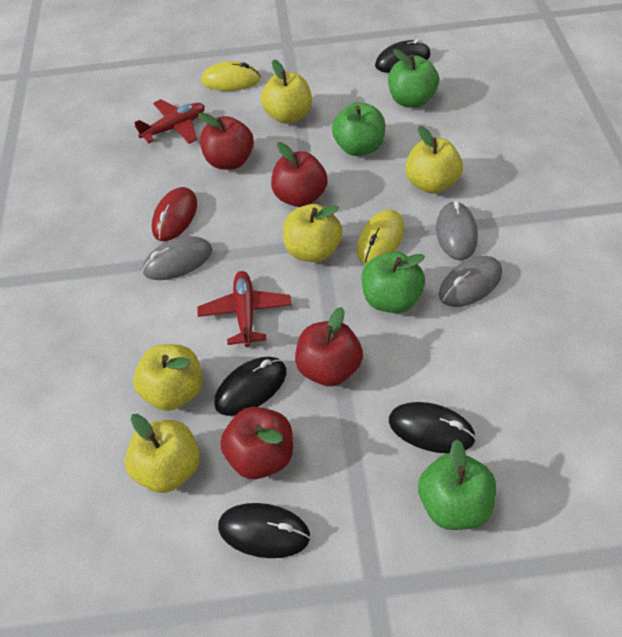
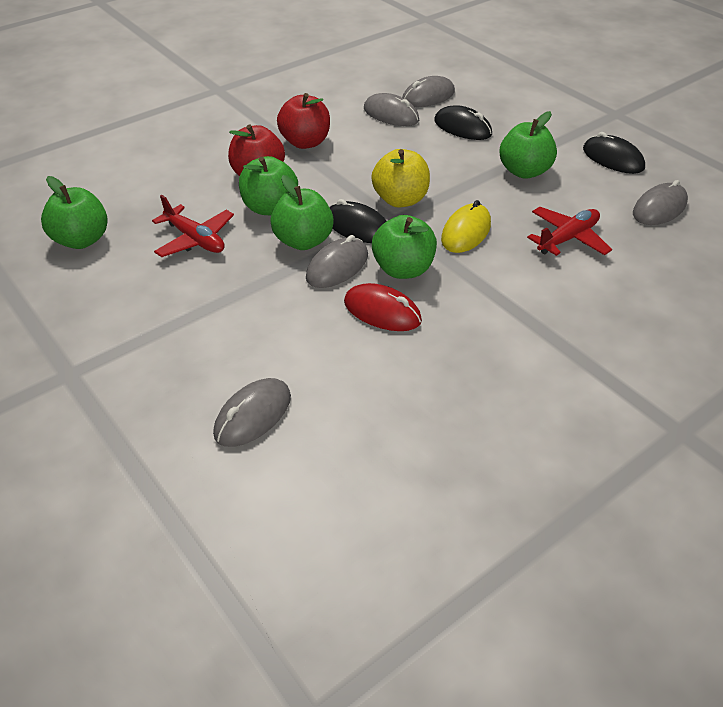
black mouse: 4 -> 3
green apple: 4 -> 5
grey mouse: 3 -> 5
red apple: 4 -> 2
yellow apple: 5 -> 1
yellow mouse: 2 -> 1

